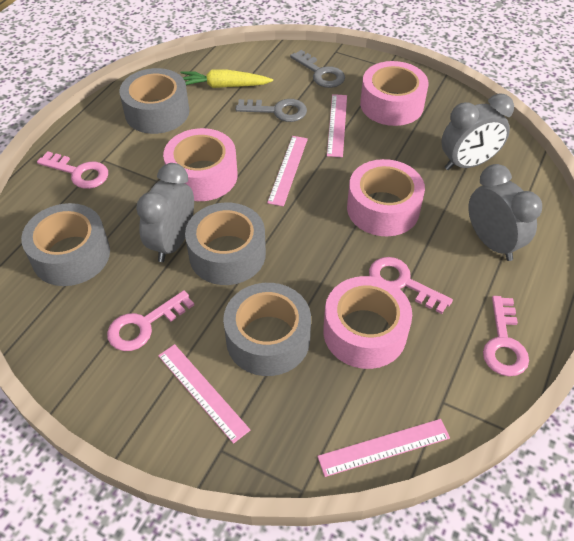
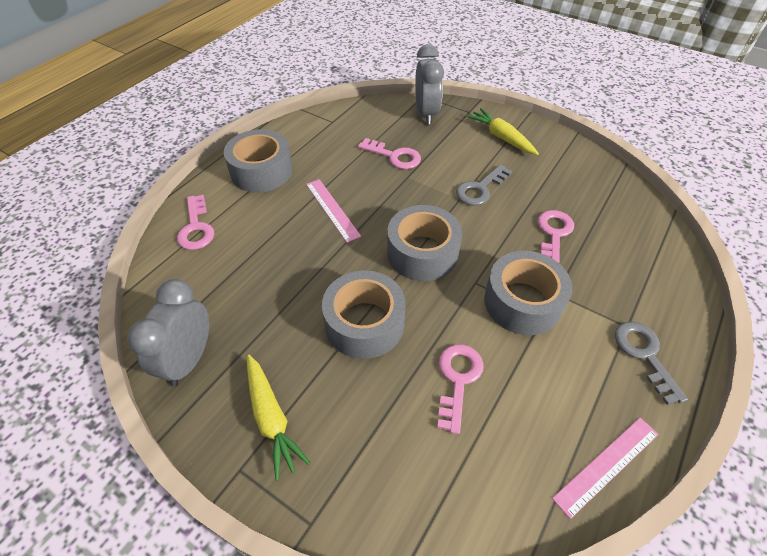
grey clock: 3 -> 2
pink ruler: 4 -> 2
pink tape: 4 -> 0
yellow carrot: 1 -> 2

